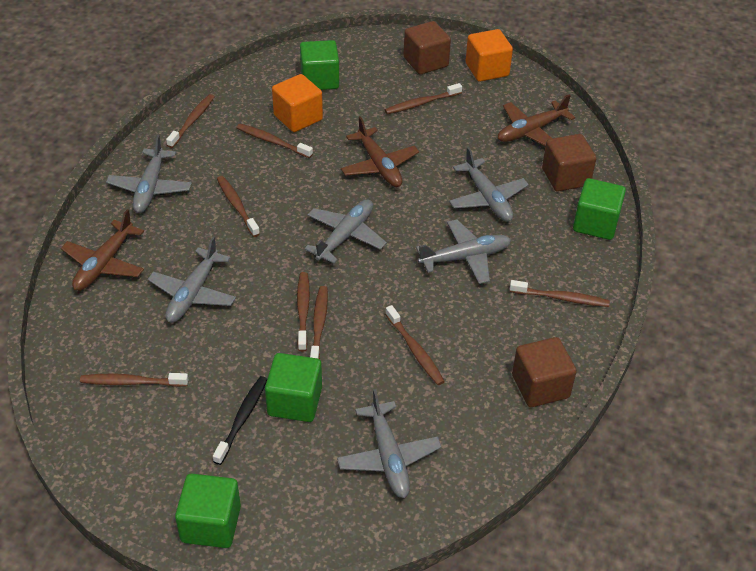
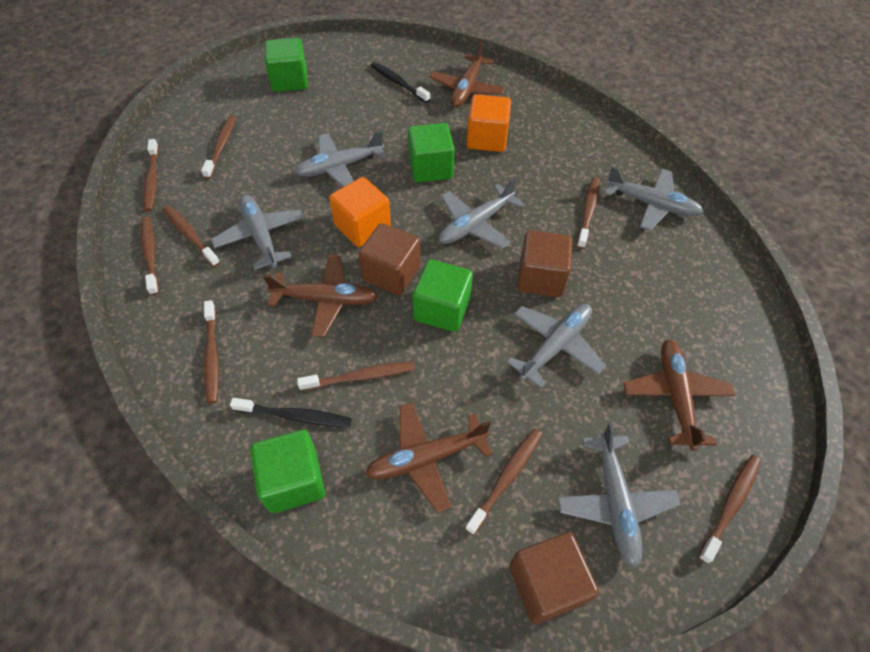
black toothbrush: 1 -> 2
brown plane: 3 -> 4

